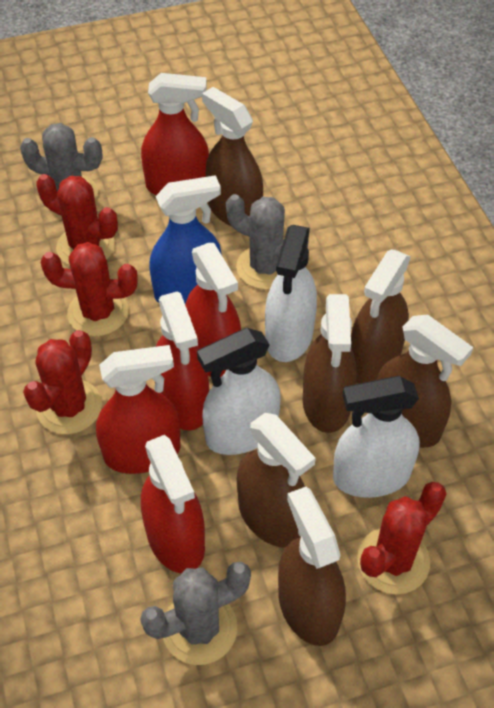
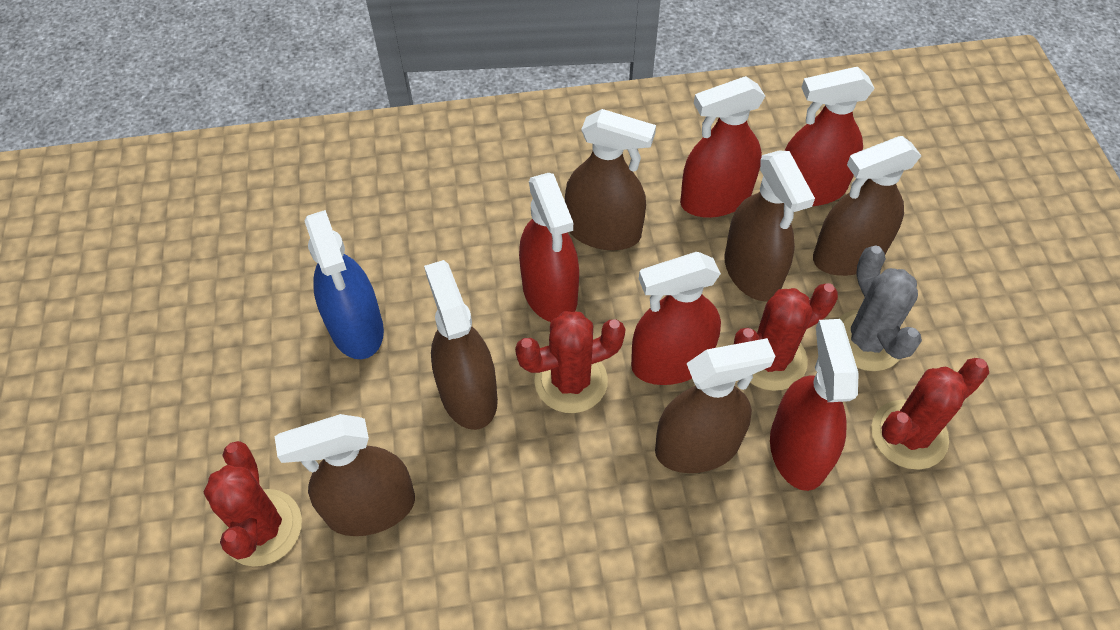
grey cactus: 3 -> 1
white spray bottle: 3 -> 0

